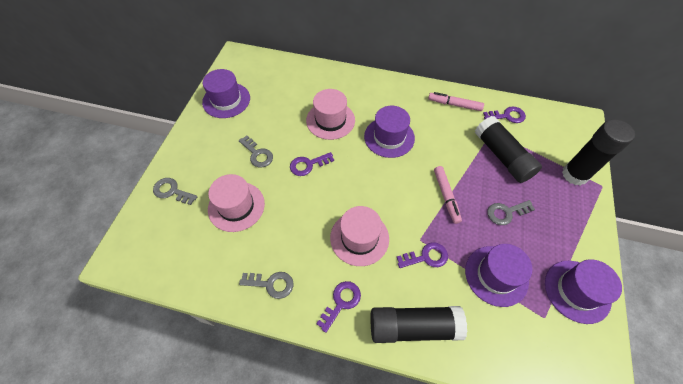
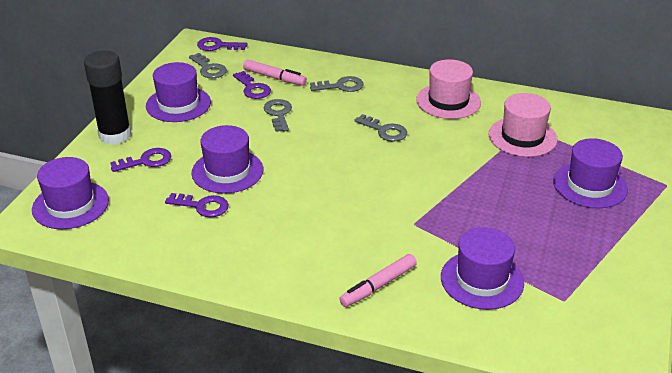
black glue stick: 3 -> 1
pink hat: 3 -> 2
purple hat: 4 -> 5

